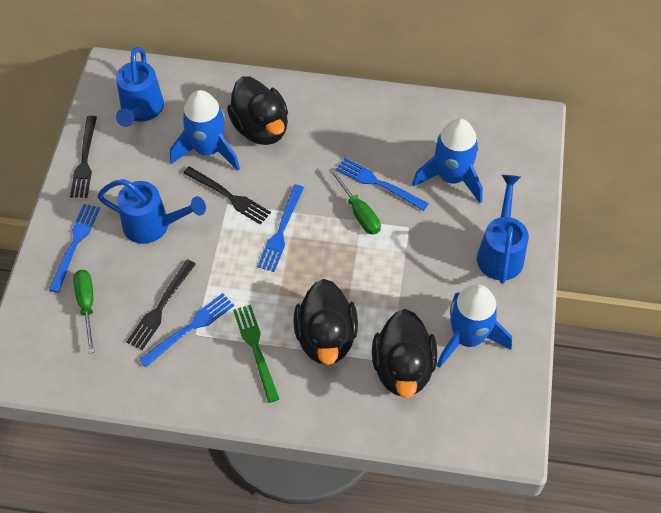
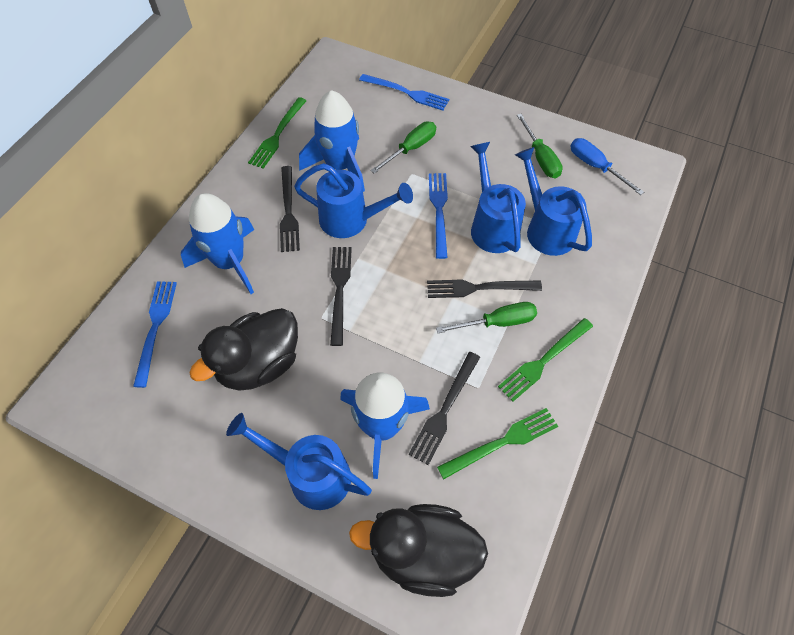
black duck: 3 -> 2
black fork: 3 -> 4
blue fork: 4 -> 3
blue screwdriver: 0 -> 1
blue watering can: 3 -> 4
green fork: 1 -> 3
green screwdriver: 2 -> 3

